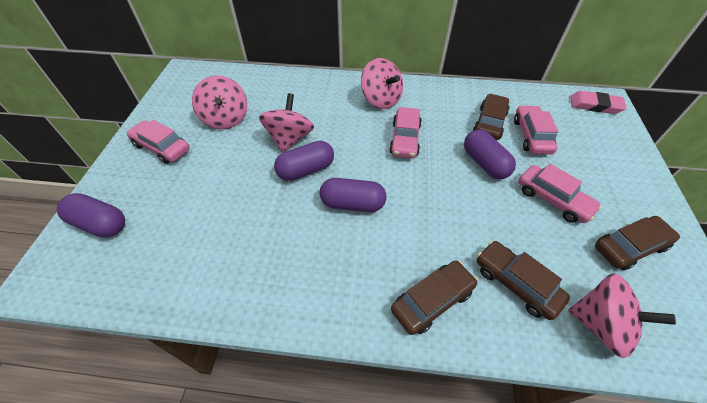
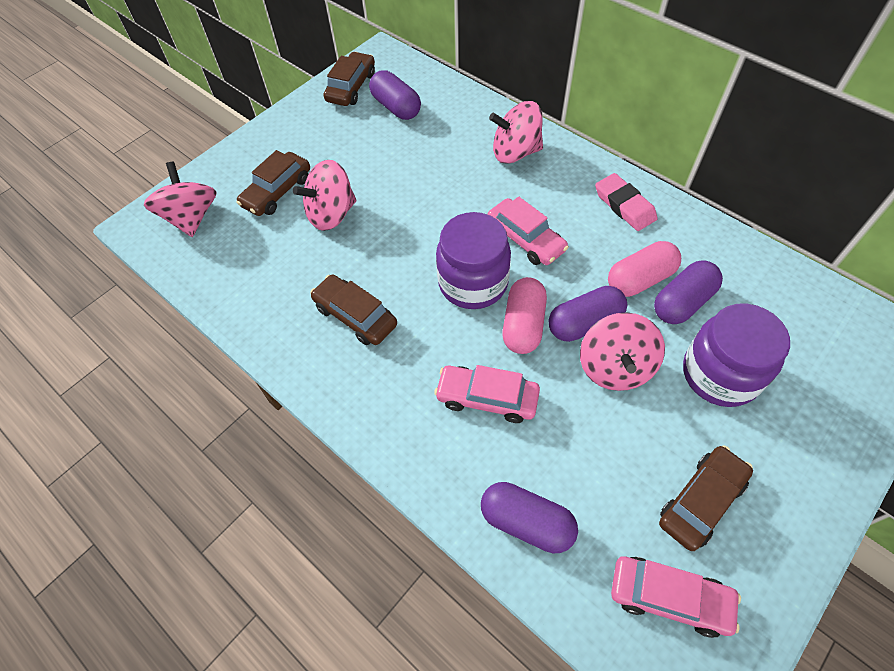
pink capsule: 0 -> 2
pink car: 4 -> 3
purple jar: 0 -> 2

